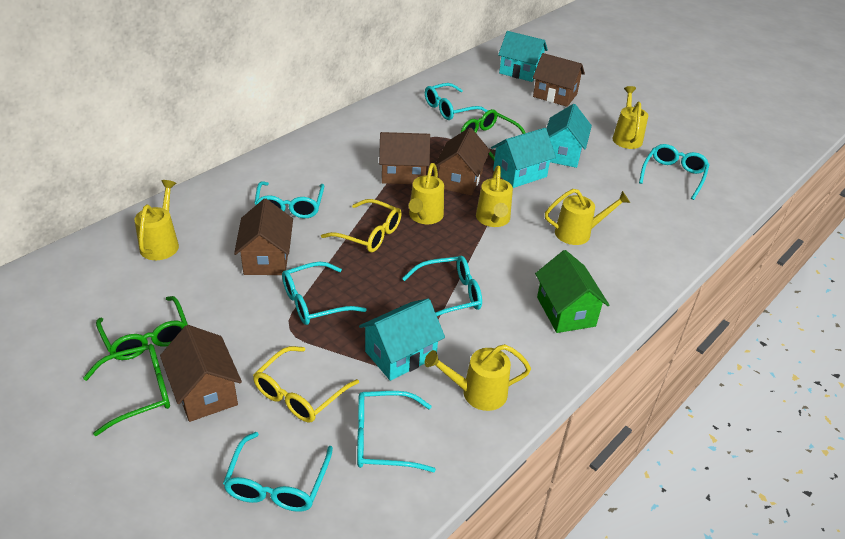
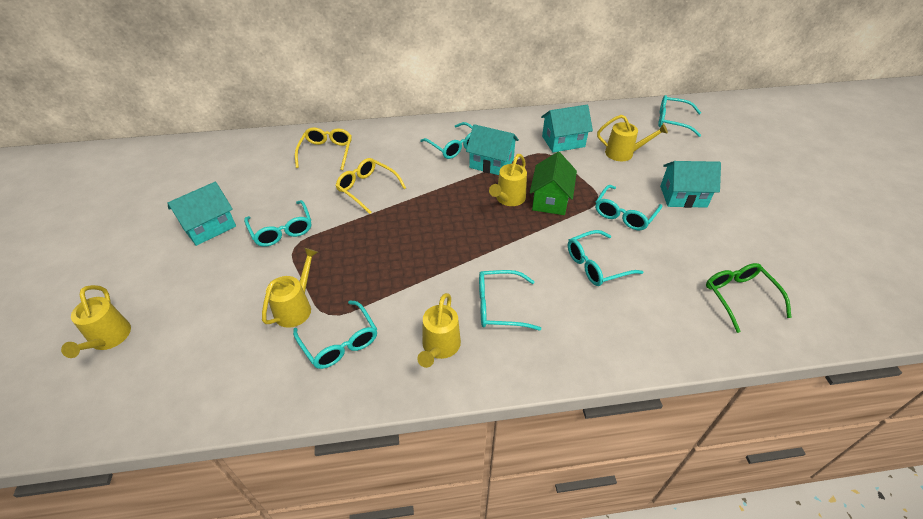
brown house: 5 -> 0
green glasses: 3 -> 1
yellow watering can: 6 -> 5

